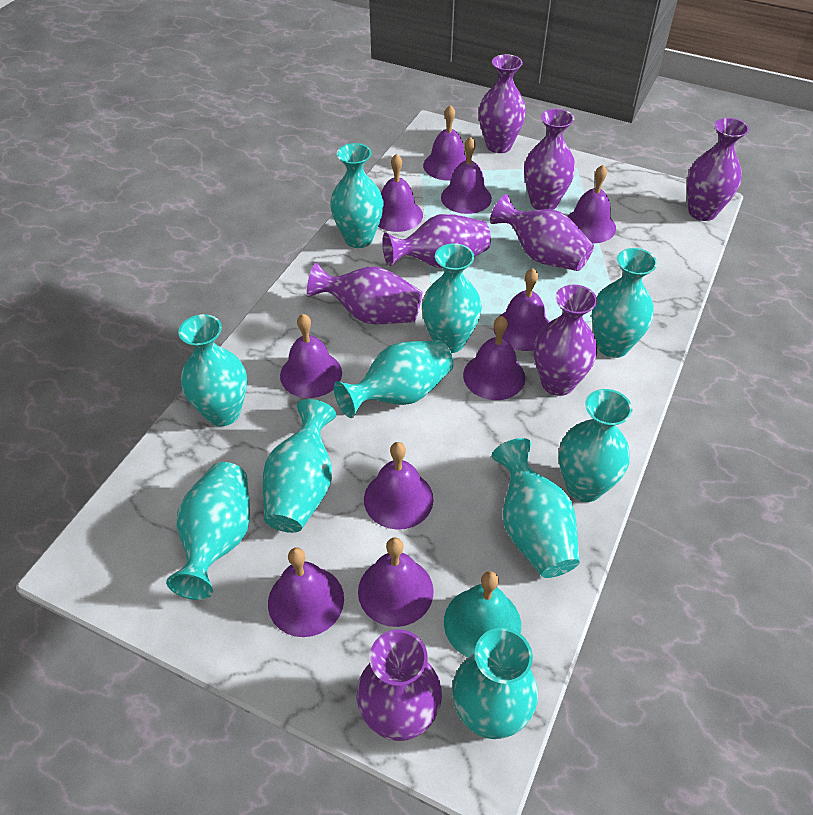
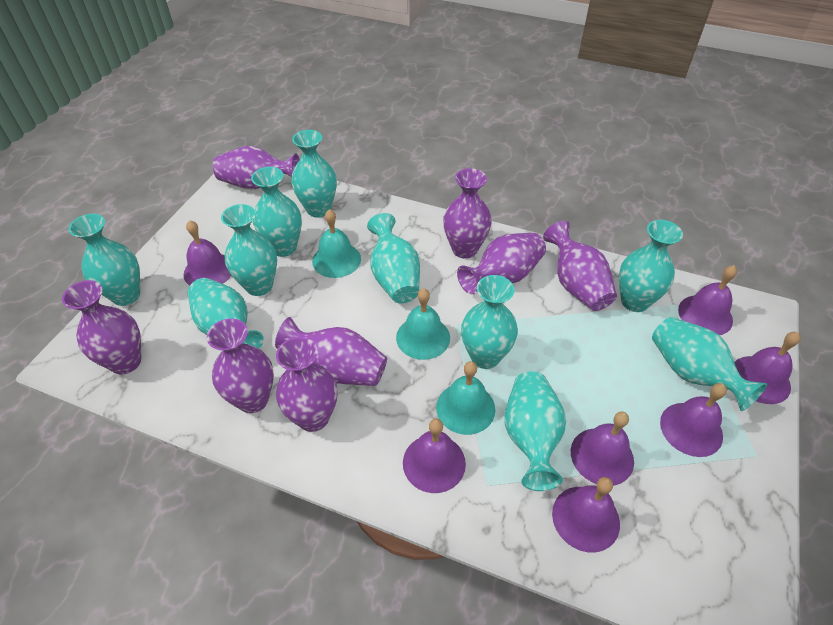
purple bell: 10 -> 7
turquoise bell: 1 -> 3

